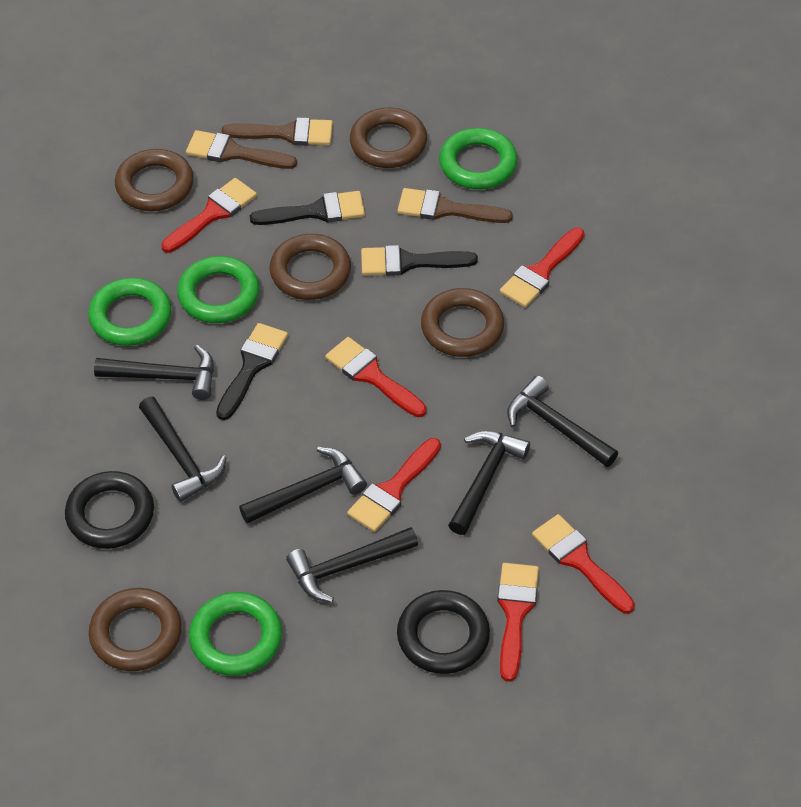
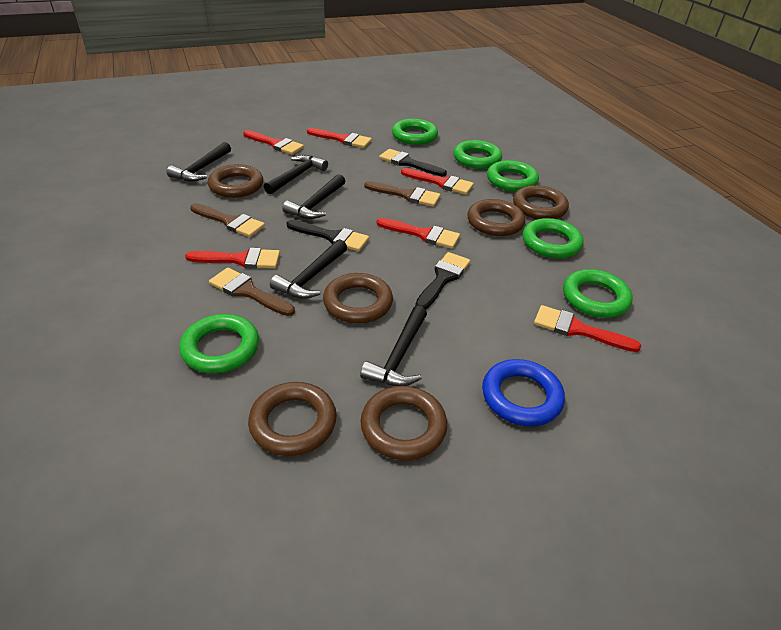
black hammer: 6 -> 5
black ring: 2 -> 0
blue ring: 0 -> 1
brown ring: 5 -> 6
green ring: 4 -> 6

